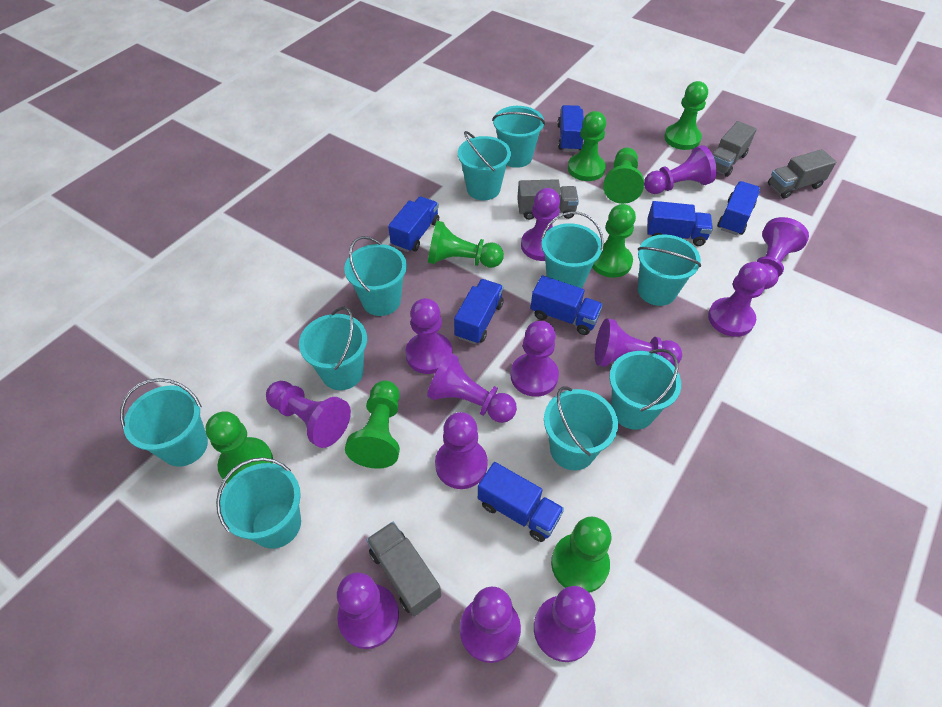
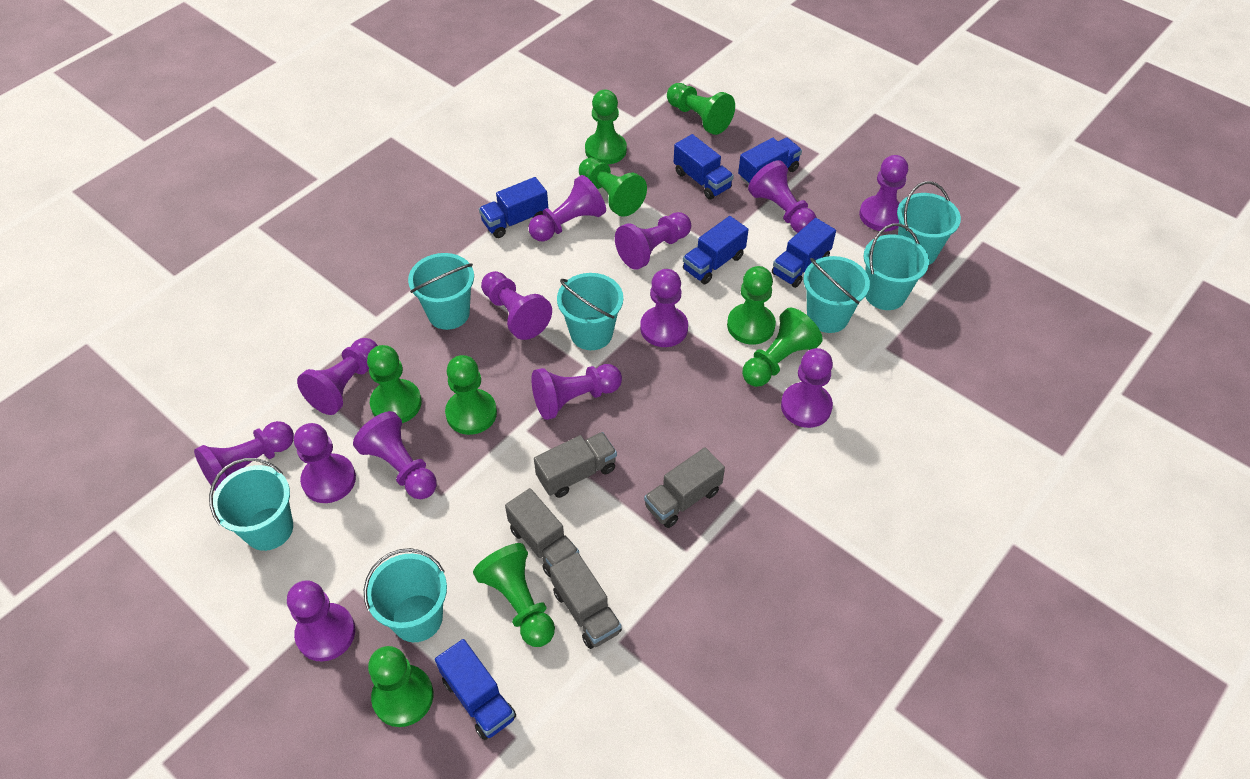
blue truck: 7 -> 6
green pawn: 8 -> 9
turquoise bucket: 10 -> 7

